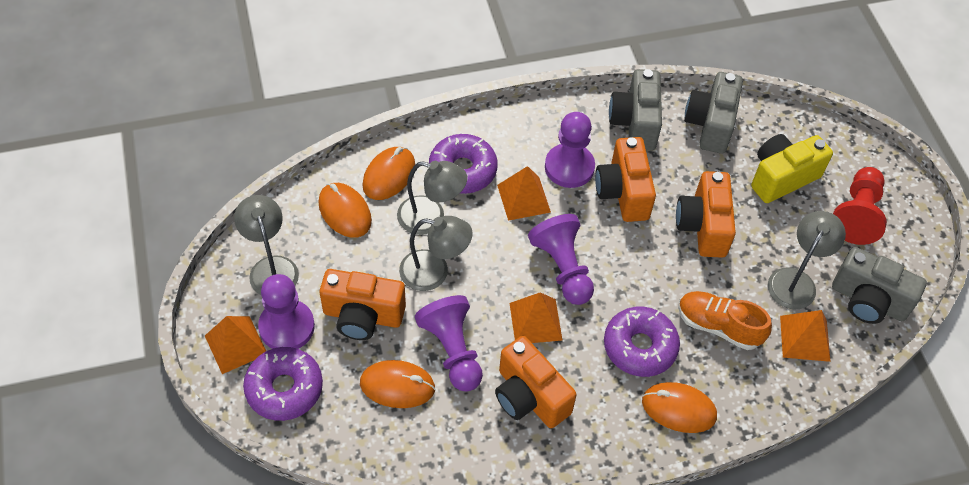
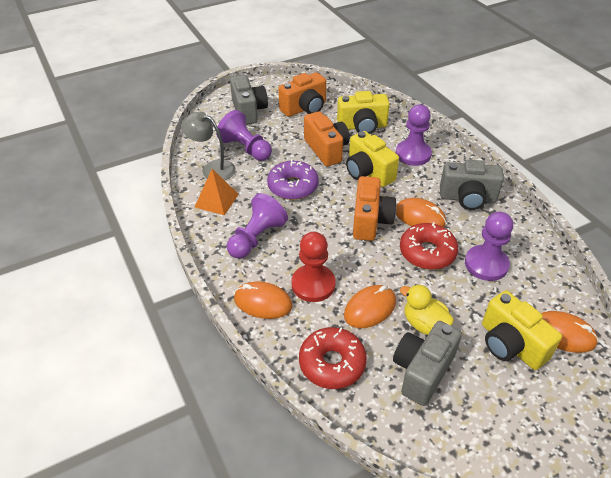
grey lamp: 4 -> 1
orange camera: 4 -> 3
orange pyramid: 4 -> 1
orange shoe: 1 -> 0
purple donut: 3 -> 1
red donut: 0 -> 2
yellow camera: 1 -> 3
yellow duck: 0 -> 1

